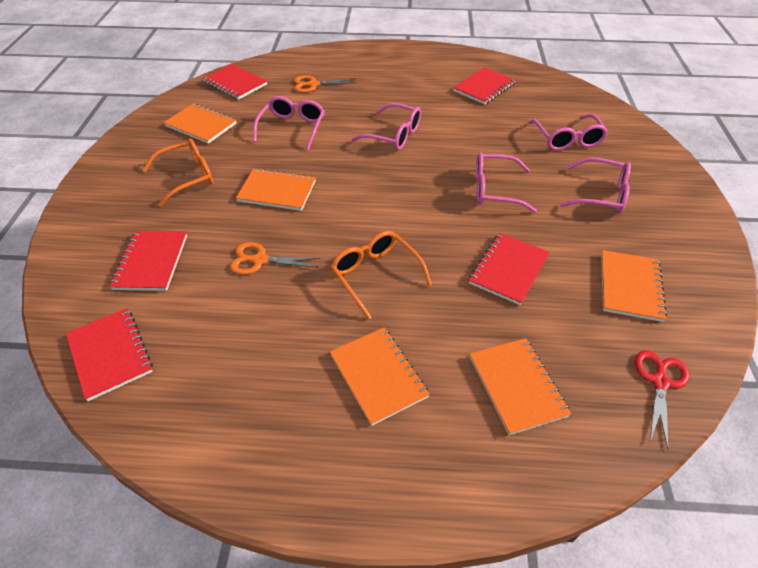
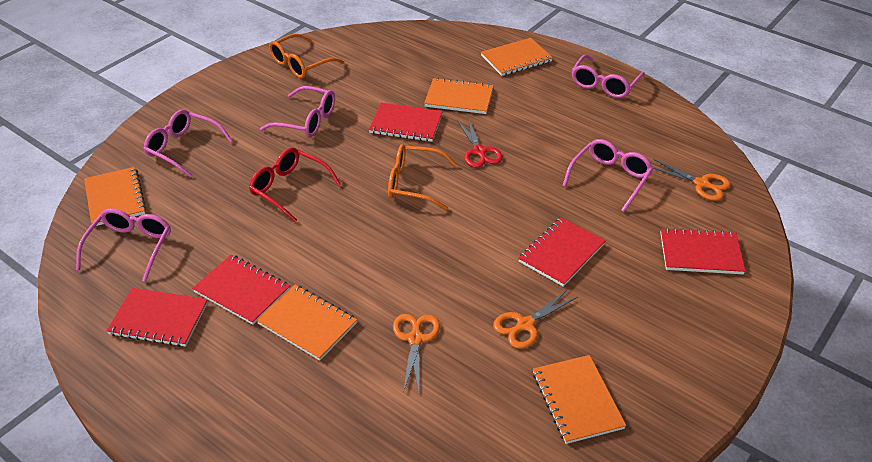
orange scissors: 2 -> 3
red glasses: 0 -> 1

